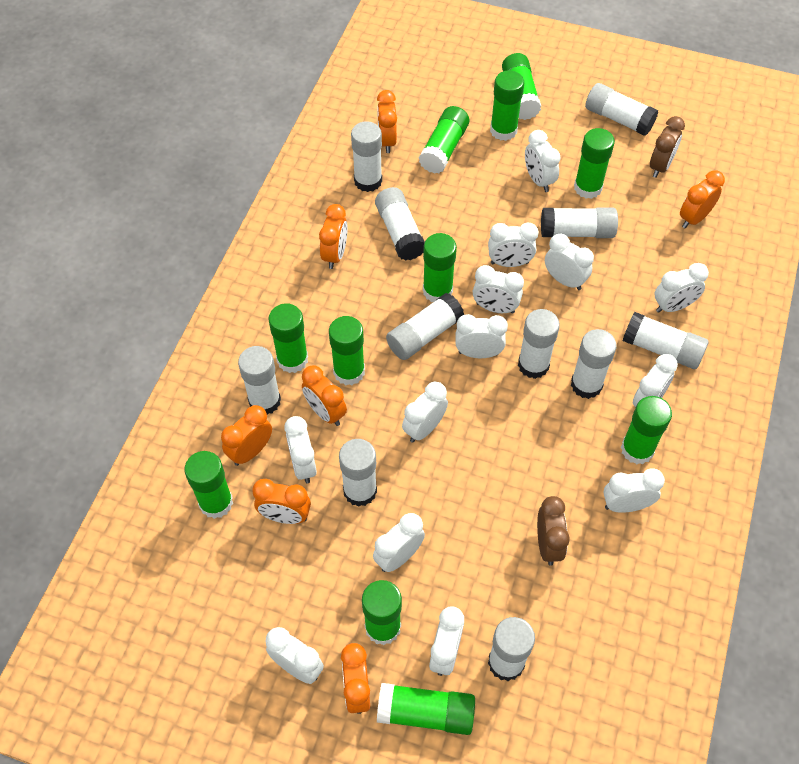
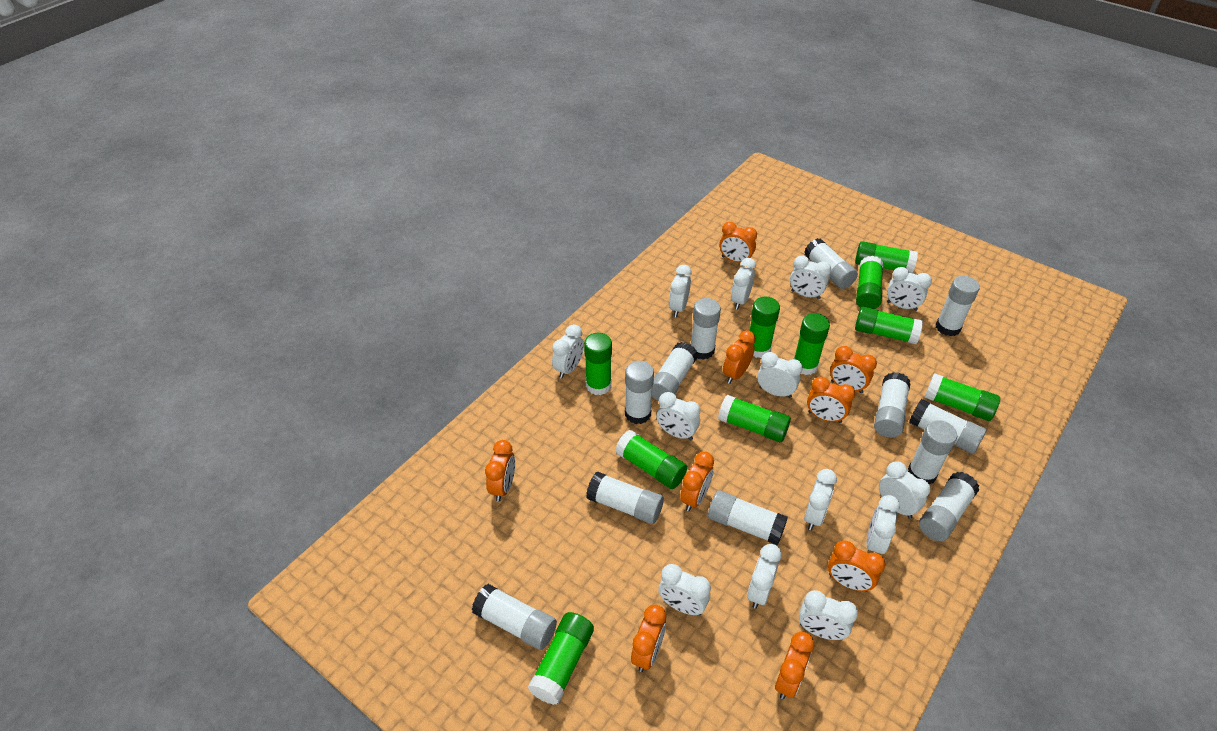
brown clock: 2 -> 0
green glue stick: 11 -> 10
orange clock: 7 -> 9
white glue stick: 11 -> 12

